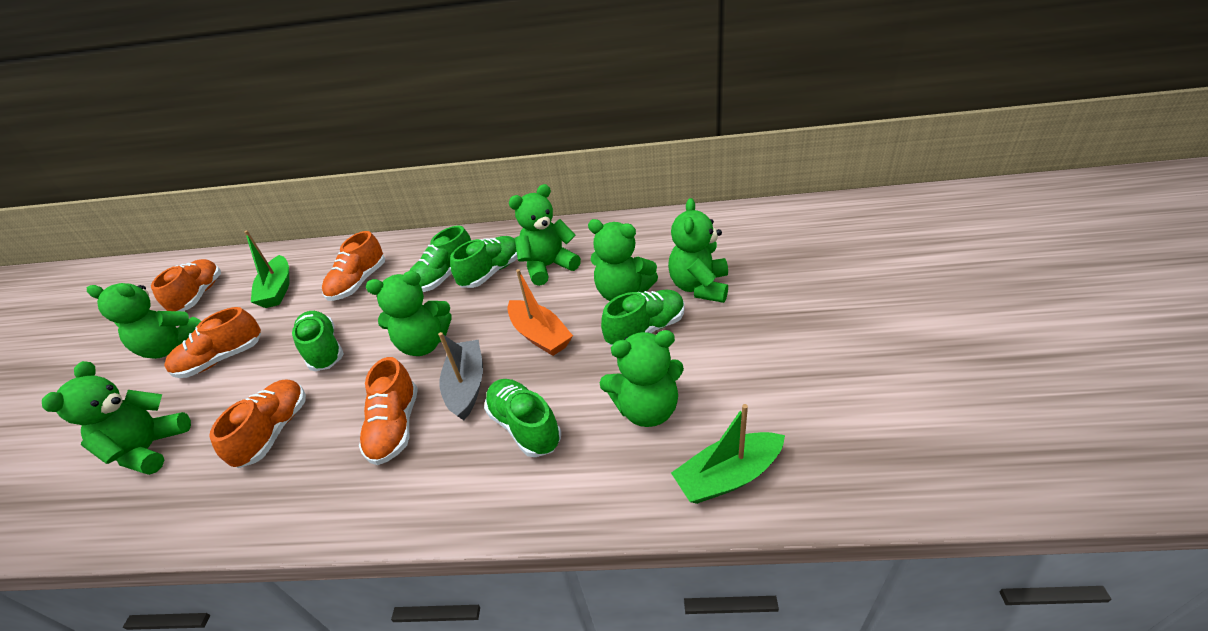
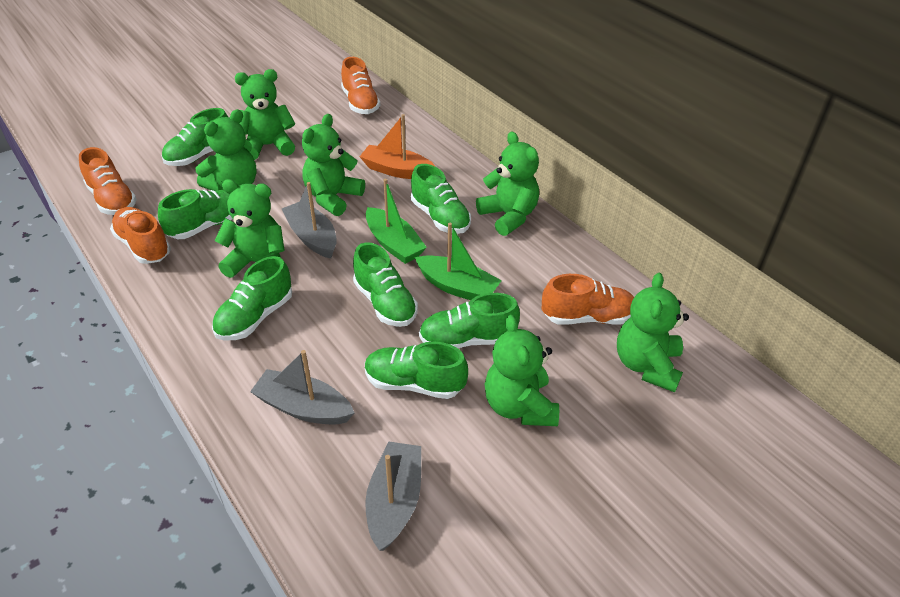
green shoe: 5 -> 7
grey boat: 1 -> 3
orange shoe: 5 -> 4

